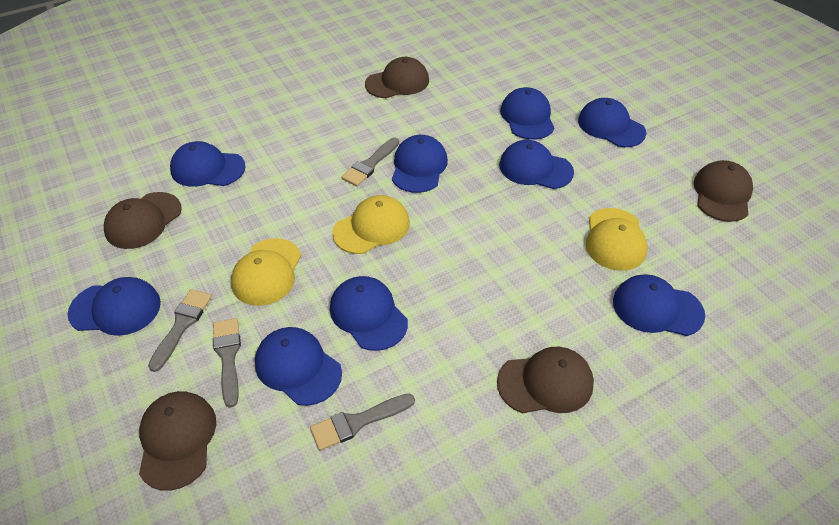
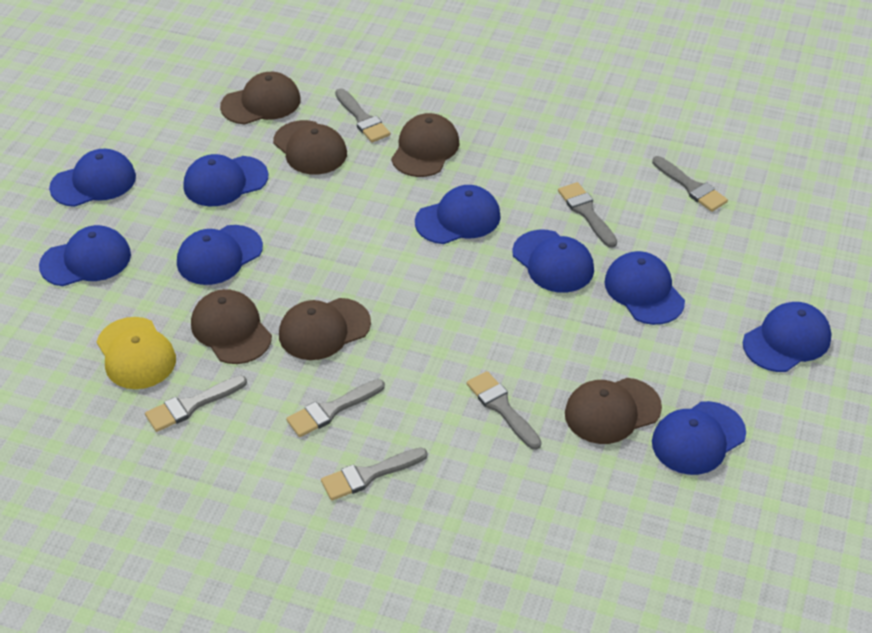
brown cap: 5 -> 6
grey brush: 4 -> 7
yellow cap: 3 -> 1

